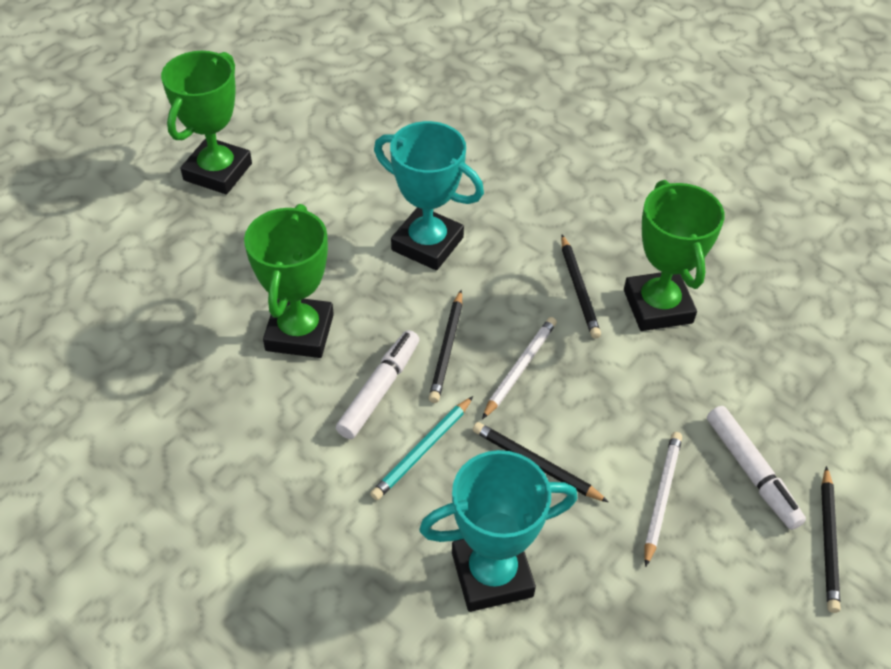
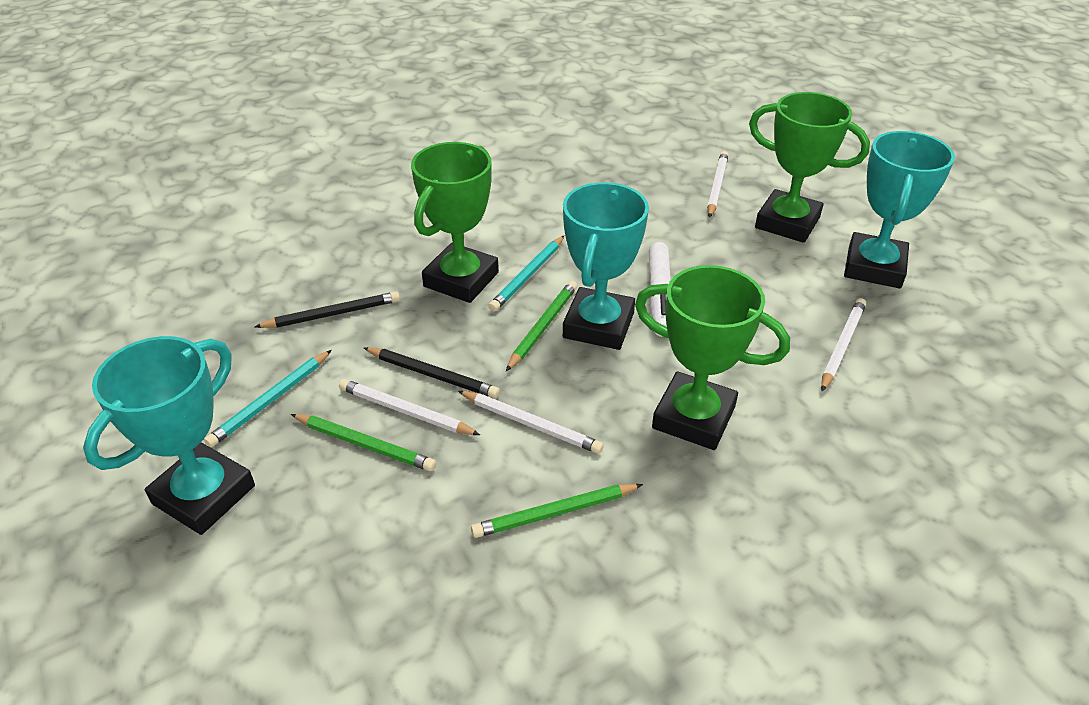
black pencil: 4 -> 2
green pencil: 0 -> 3
turquoise pencil: 1 -> 2
turquoise trophy: 2 -> 3
white marker: 2 -> 1
white pencil: 2 -> 4

